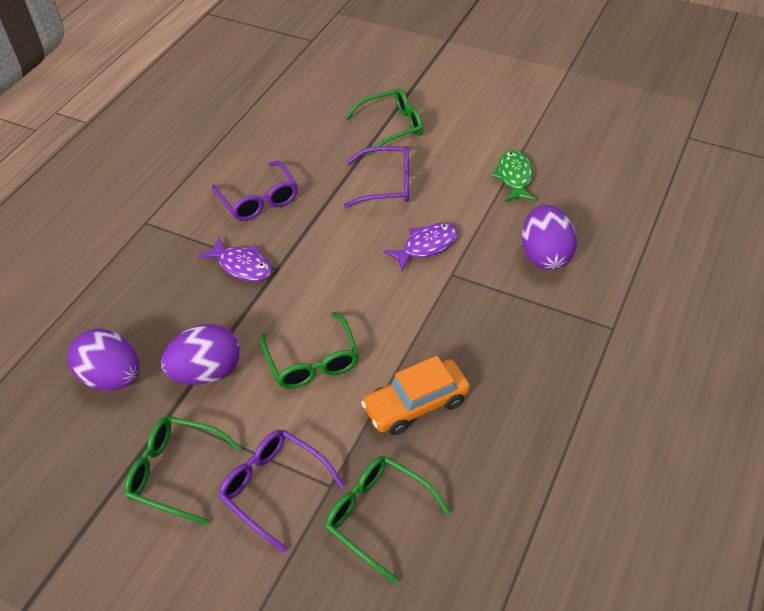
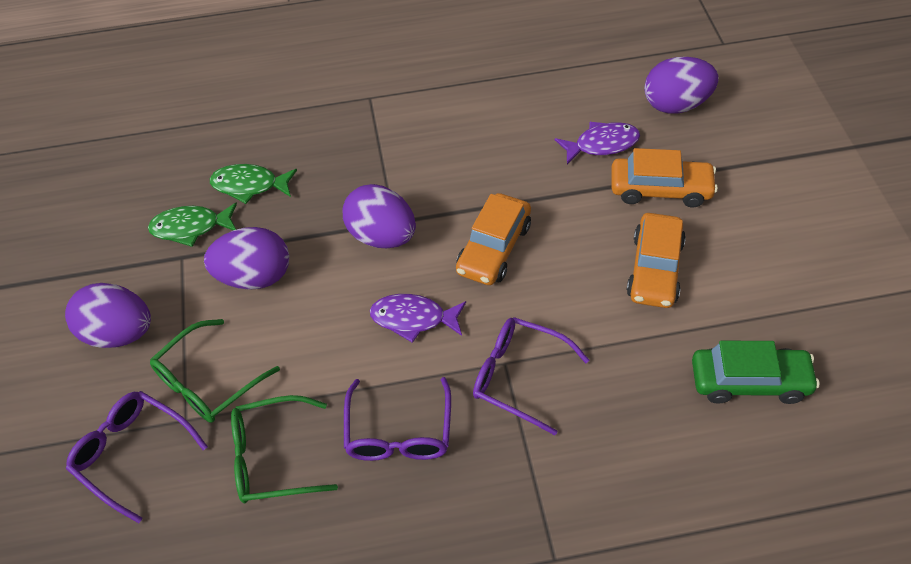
green car: 0 -> 1
green fish: 1 -> 2
green glasses: 4 -> 2
orange car: 1 -> 3
purple egg: 3 -> 4

